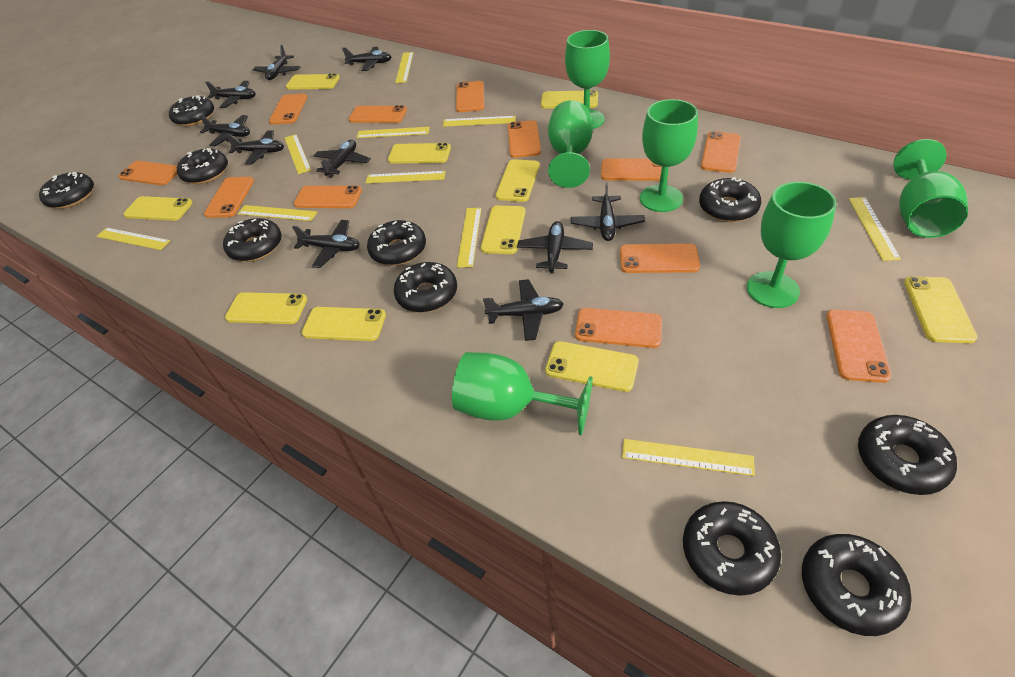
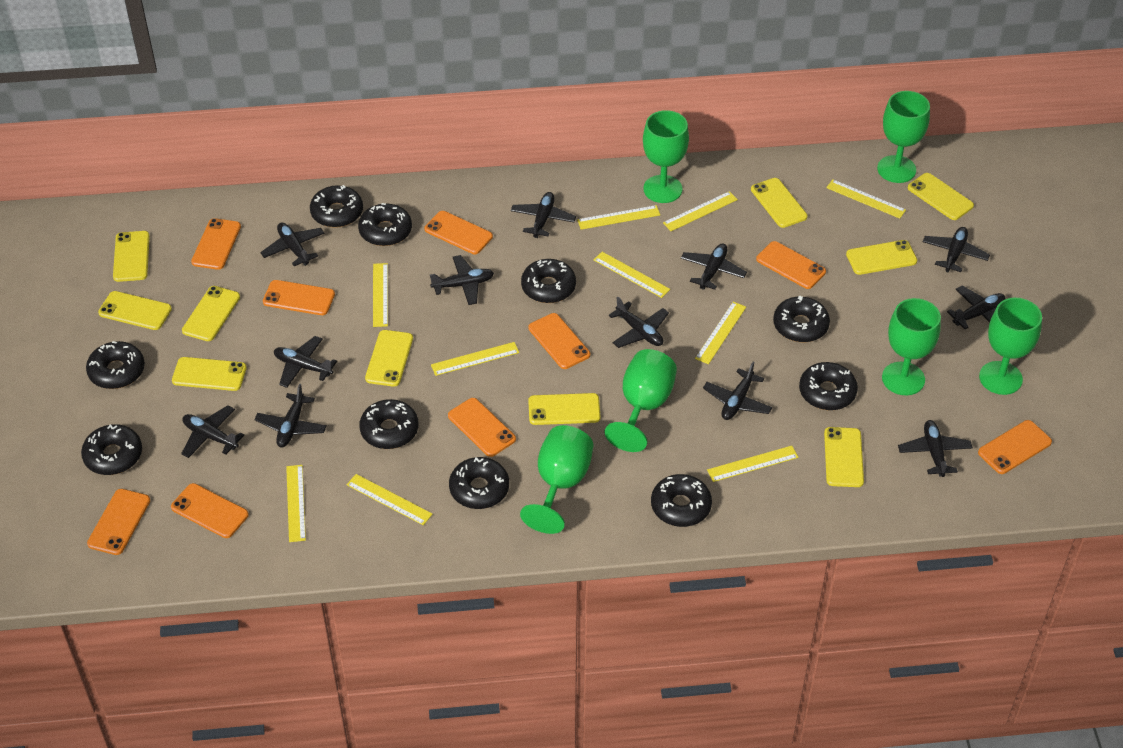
black plane: 10 -> 12
orange phone: 12 -> 9

